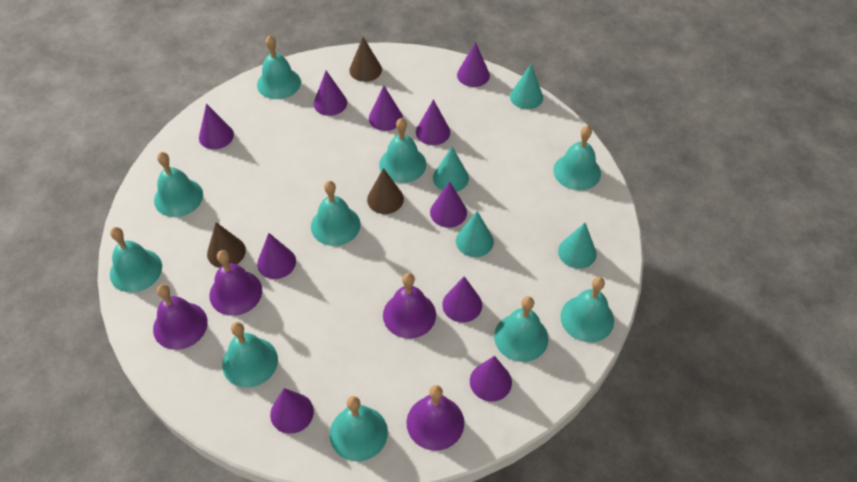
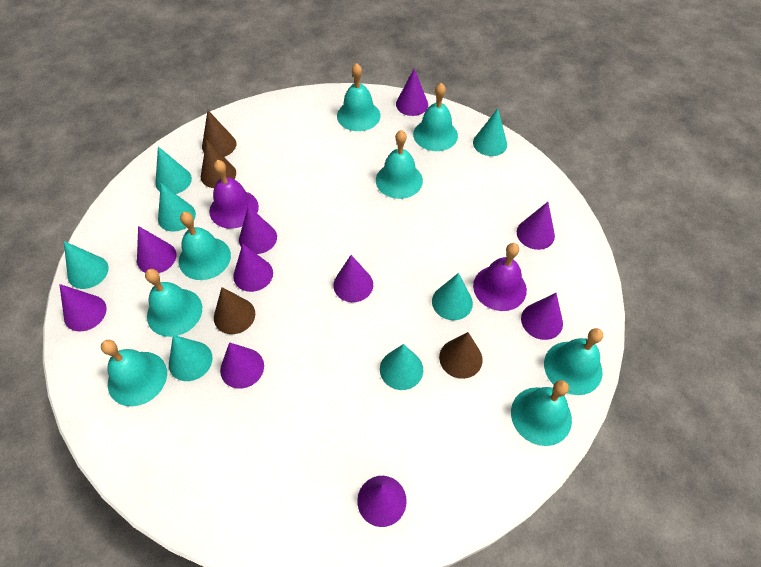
brown cone: 3 -> 4
purple bell: 4 -> 2
turquoise bell: 10 -> 8
turquoise cone: 4 -> 7

